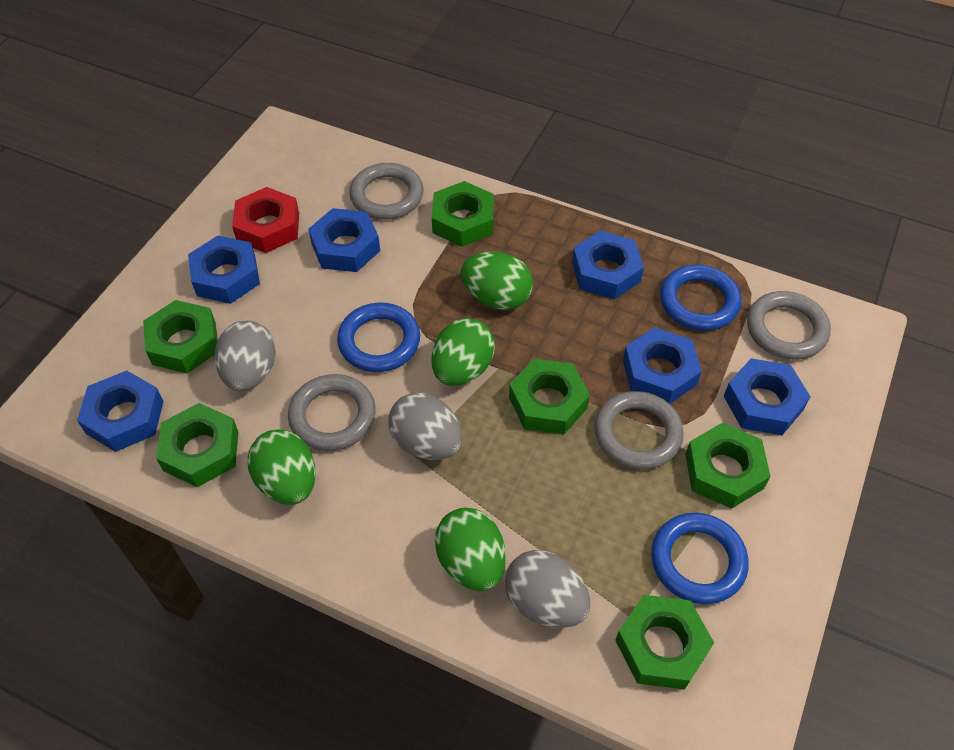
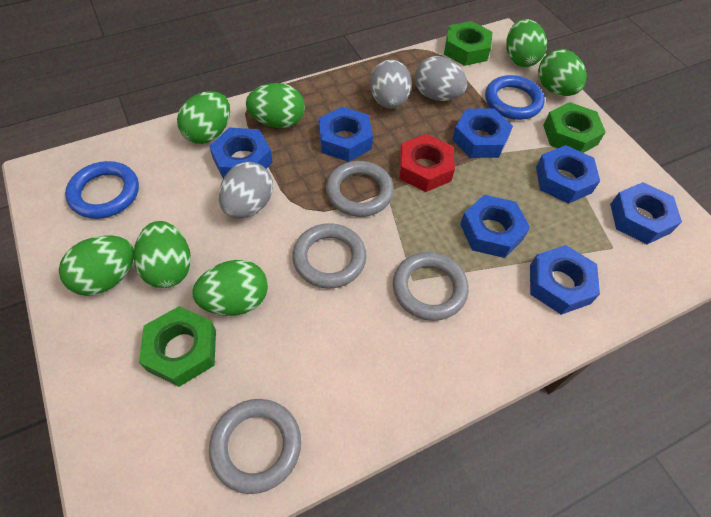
blue nut: 6 -> 7
blue ring: 3 -> 2
green egg: 4 -> 7
green nut: 6 -> 3

